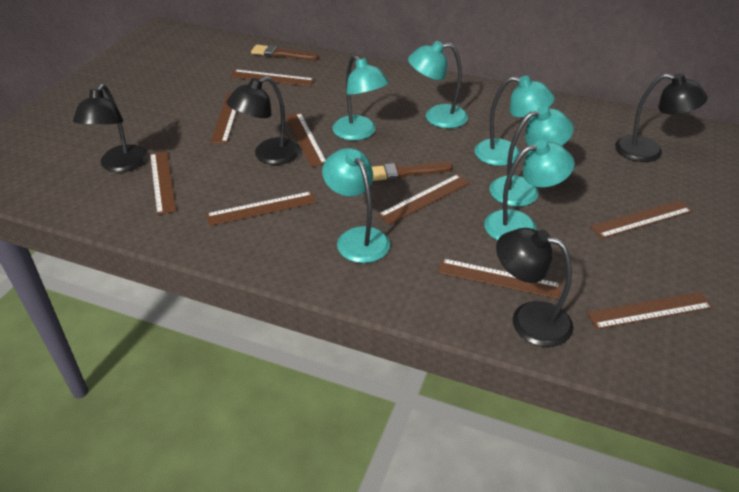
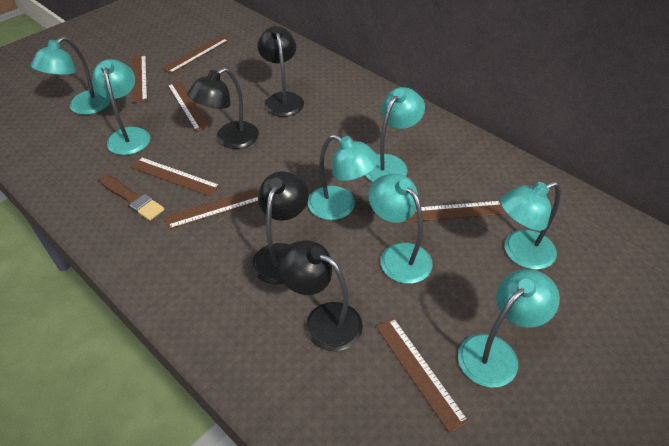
brown brush: 2 -> 1
brown ruler: 9 -> 7
turquoise lamp: 6 -> 7

